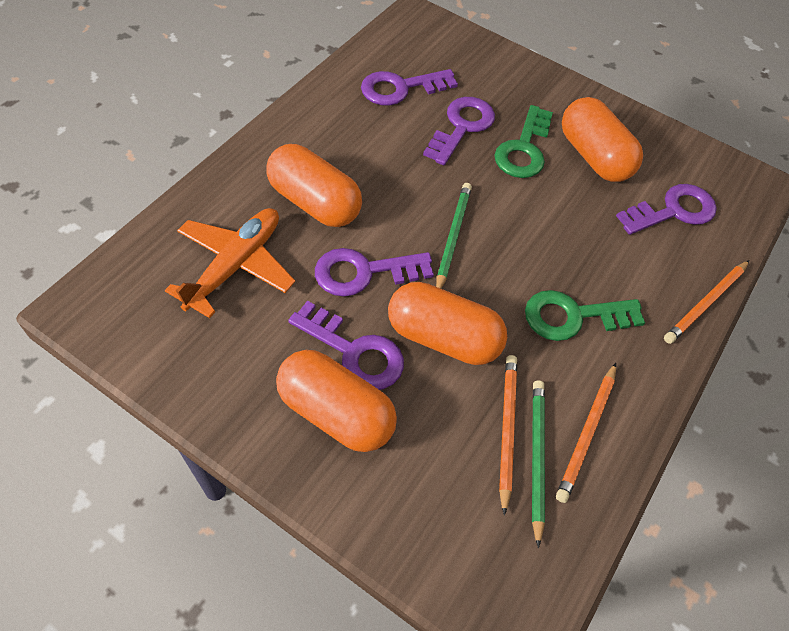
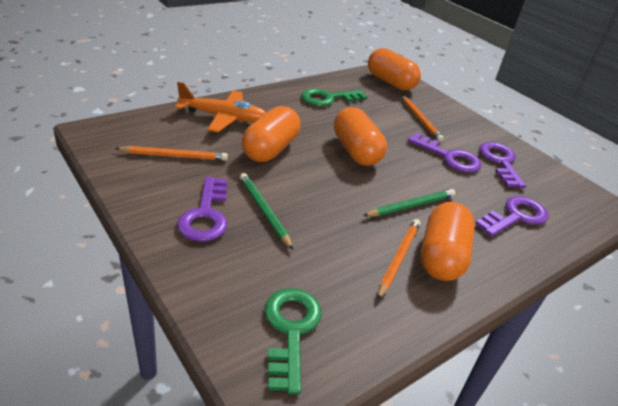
purple key: 5 -> 4

